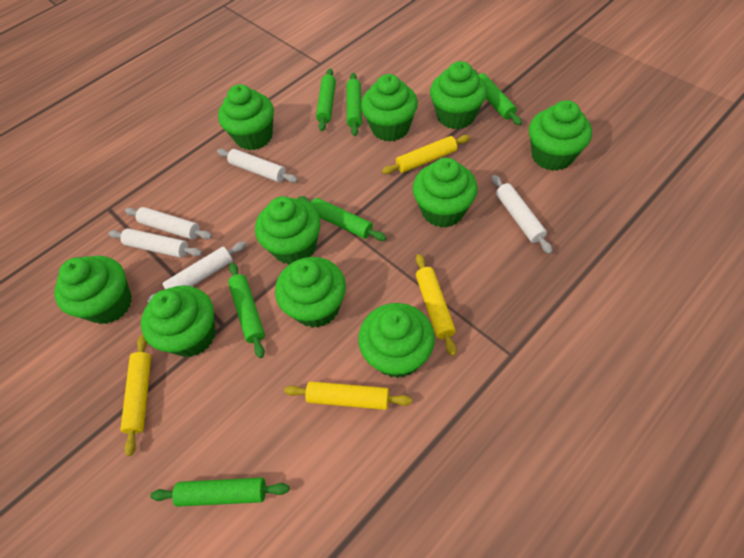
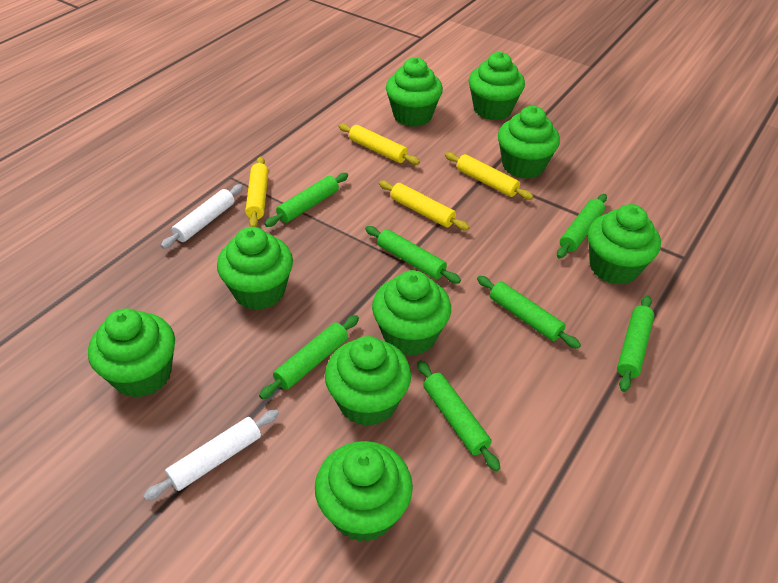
green cupcake: 10 -> 9
green rolling pin: 6 -> 7
white rolling pin: 5 -> 2

